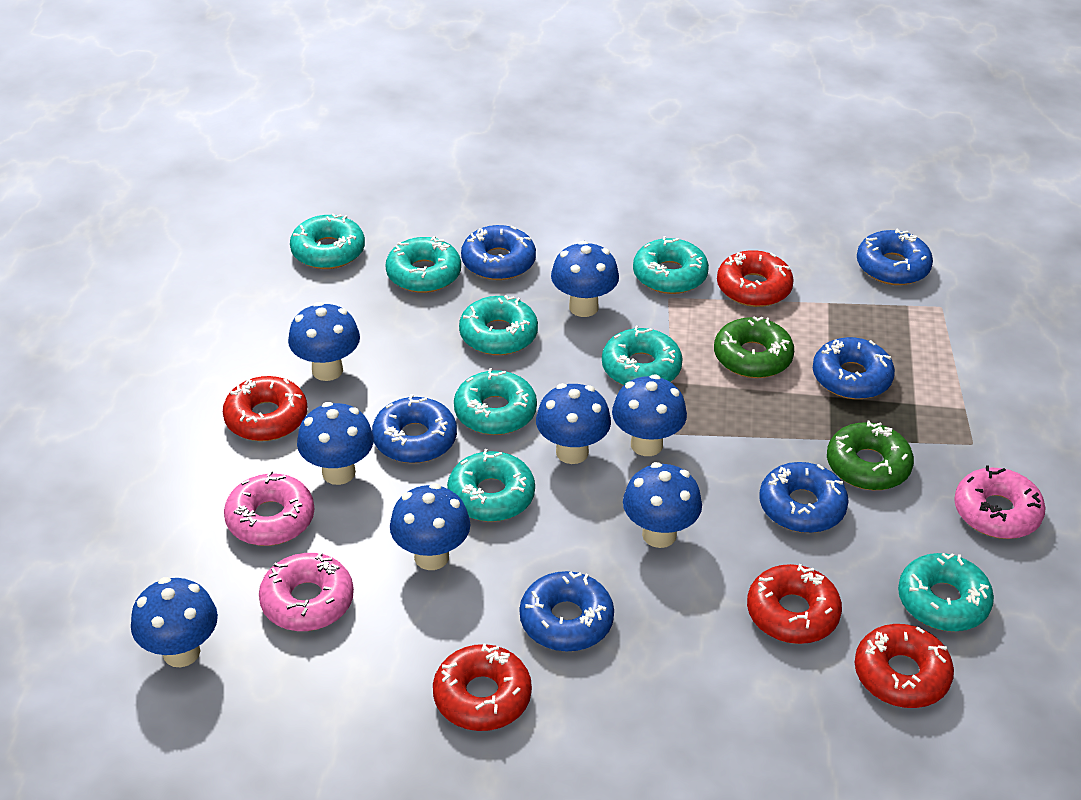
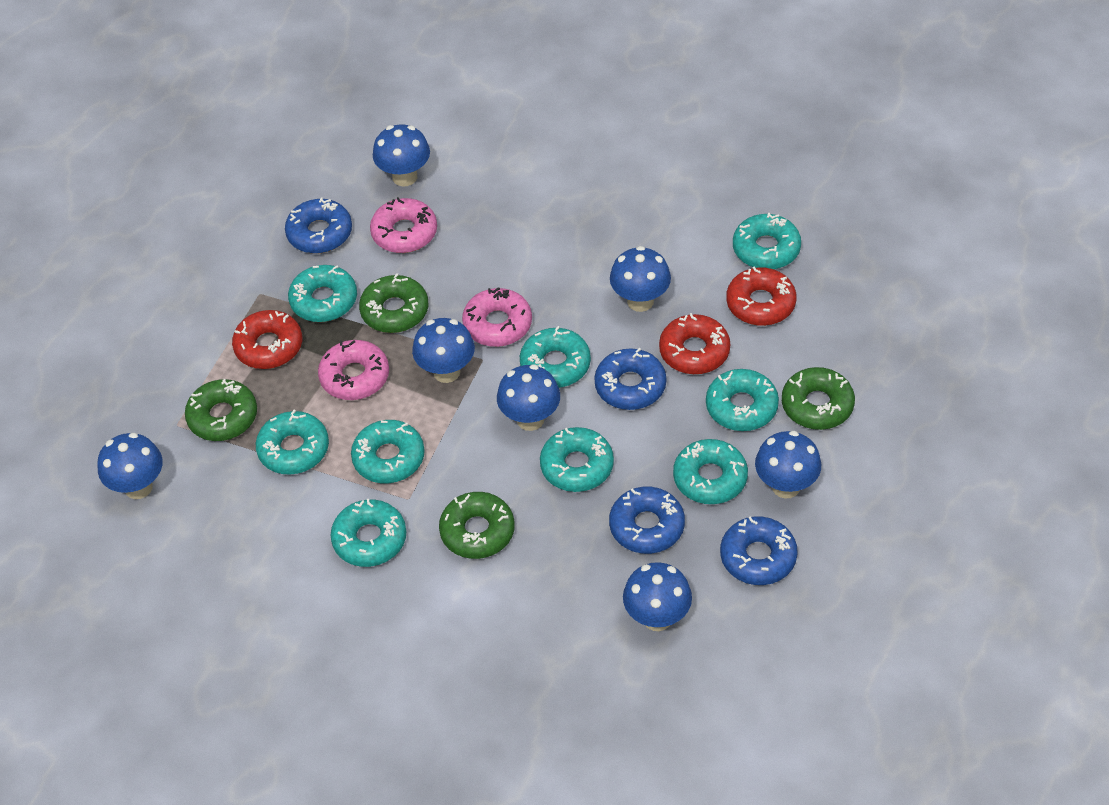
blue donut: 6 -> 4
blue mushroom: 8 -> 7
green donut: 2 -> 4
red donut: 5 -> 3
turquoise donut: 8 -> 9

